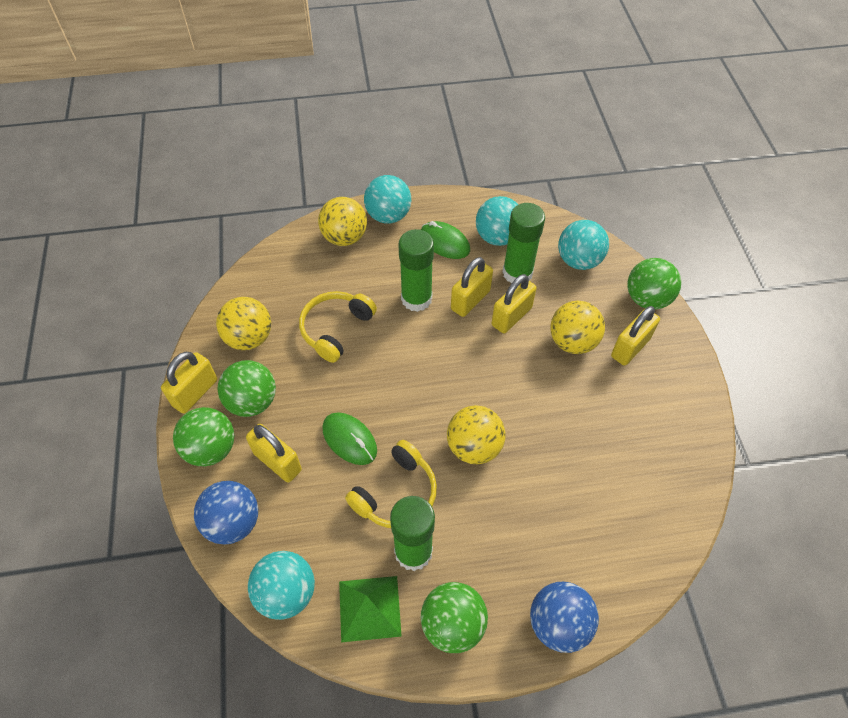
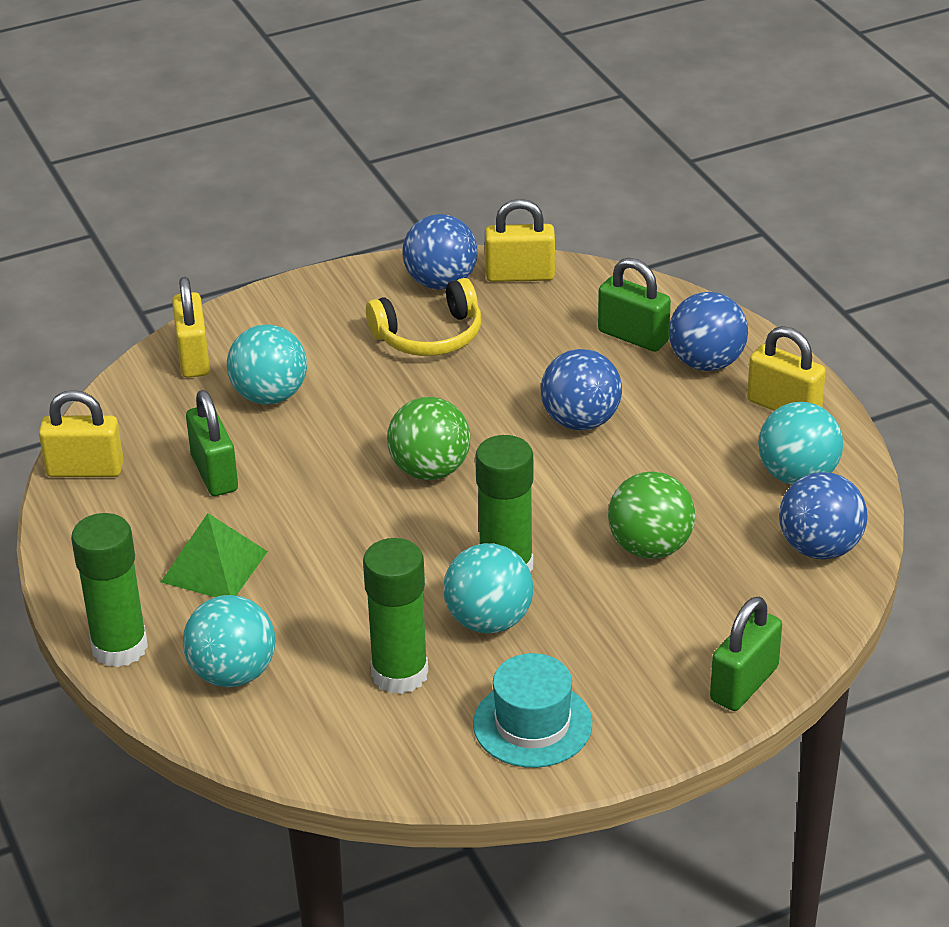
blue ball: 2 -> 4
green ball: 4 -> 2
green mouse: 2 -> 0
green padlock: 0 -> 3
turquoise hat: 0 -> 1
yellow ball: 4 -> 0
yellow headphones: 2 -> 1
yellow padlock: 5 -> 4

